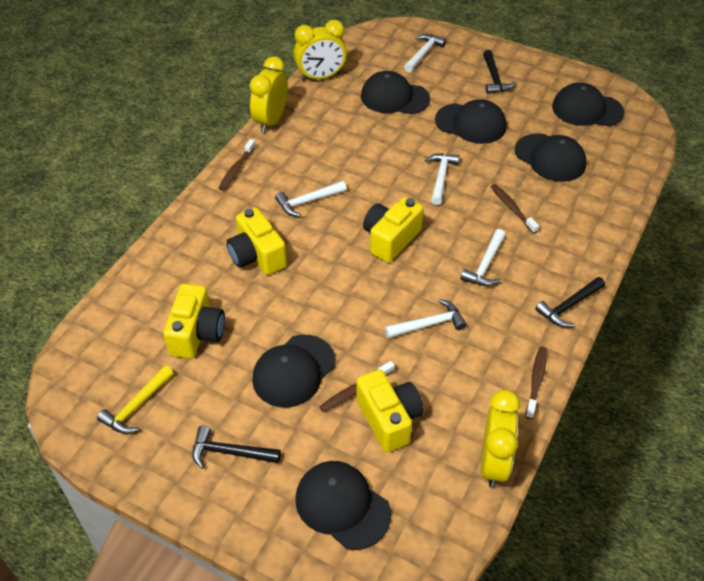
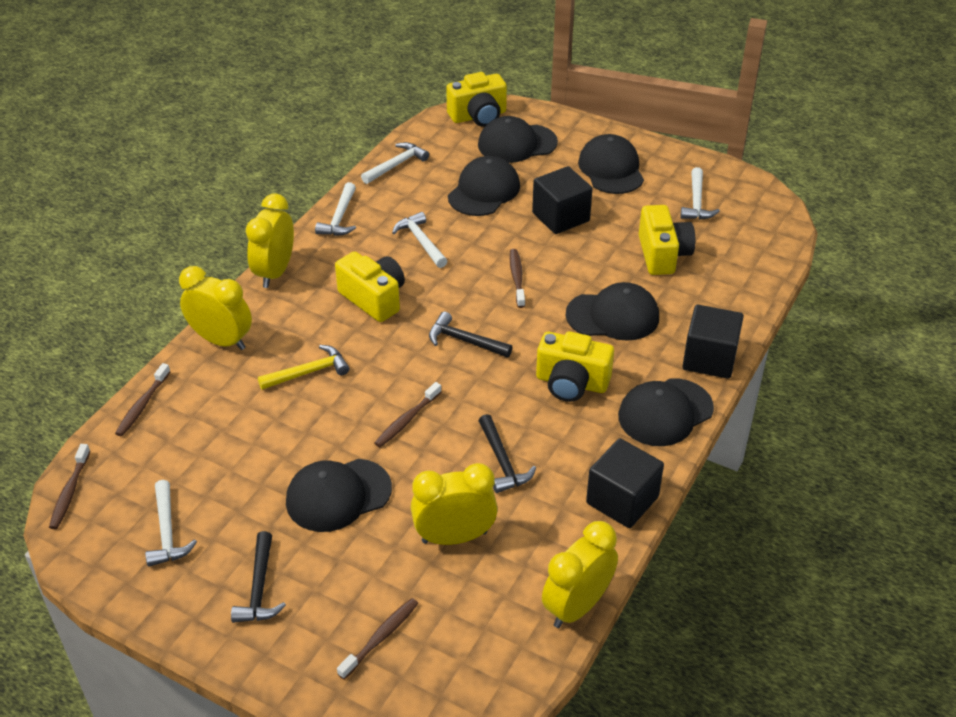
black cube: 0 -> 3
brown toothbrush: 4 -> 5
yellow clock: 3 -> 4

